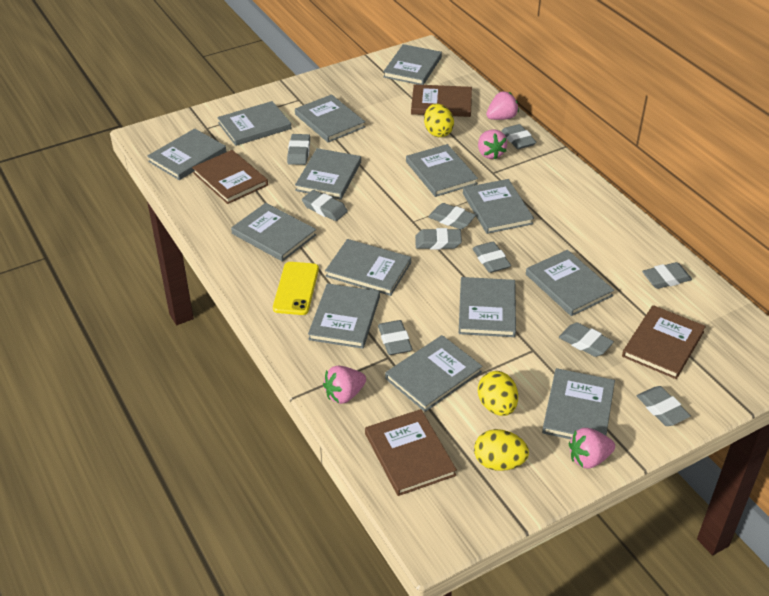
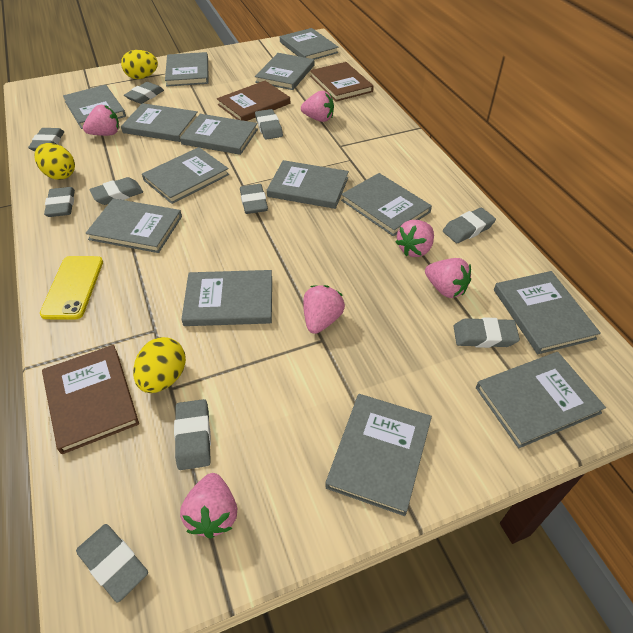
brown book: 4 -> 3
pink strawberry: 4 -> 6

